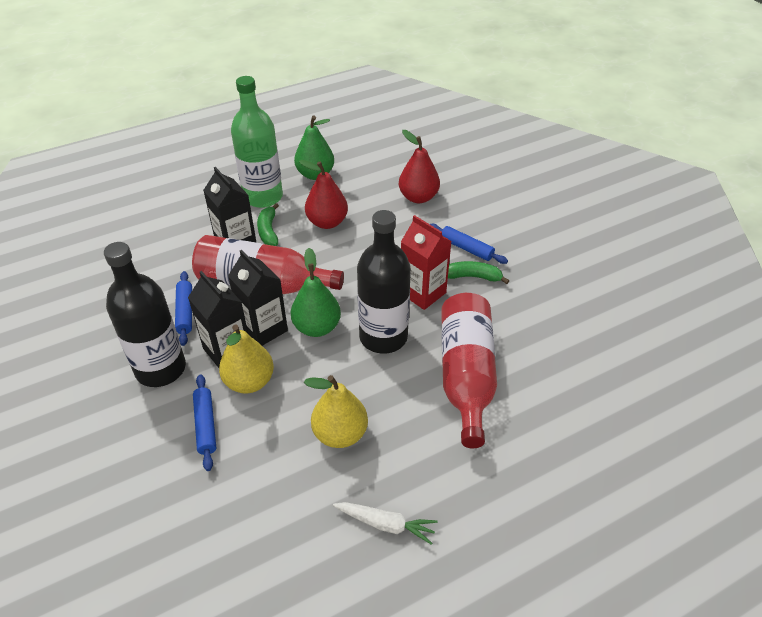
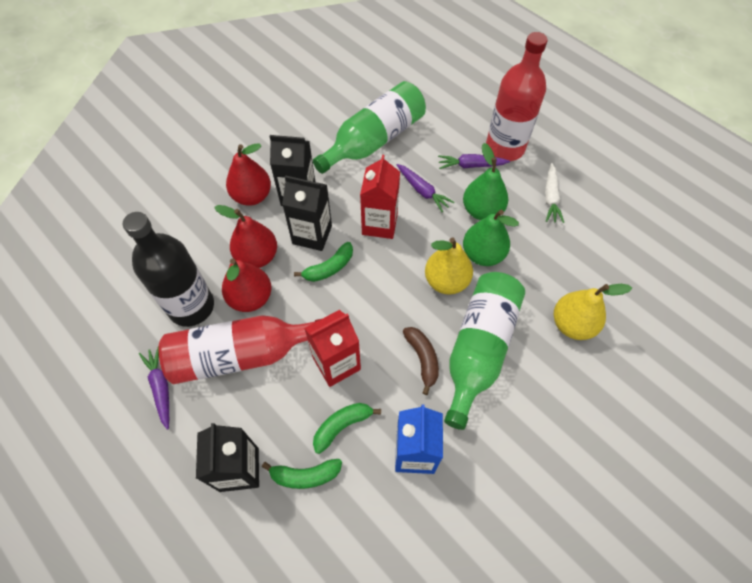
black bottle: 2 -> 1
blue carton: 0 -> 1
blue rolling pin: 3 -> 0
brown banana: 0 -> 1
green banana: 2 -> 3
green bottle: 1 -> 2
purple carrot: 0 -> 3
red carton: 1 -> 2
red pear: 2 -> 3

